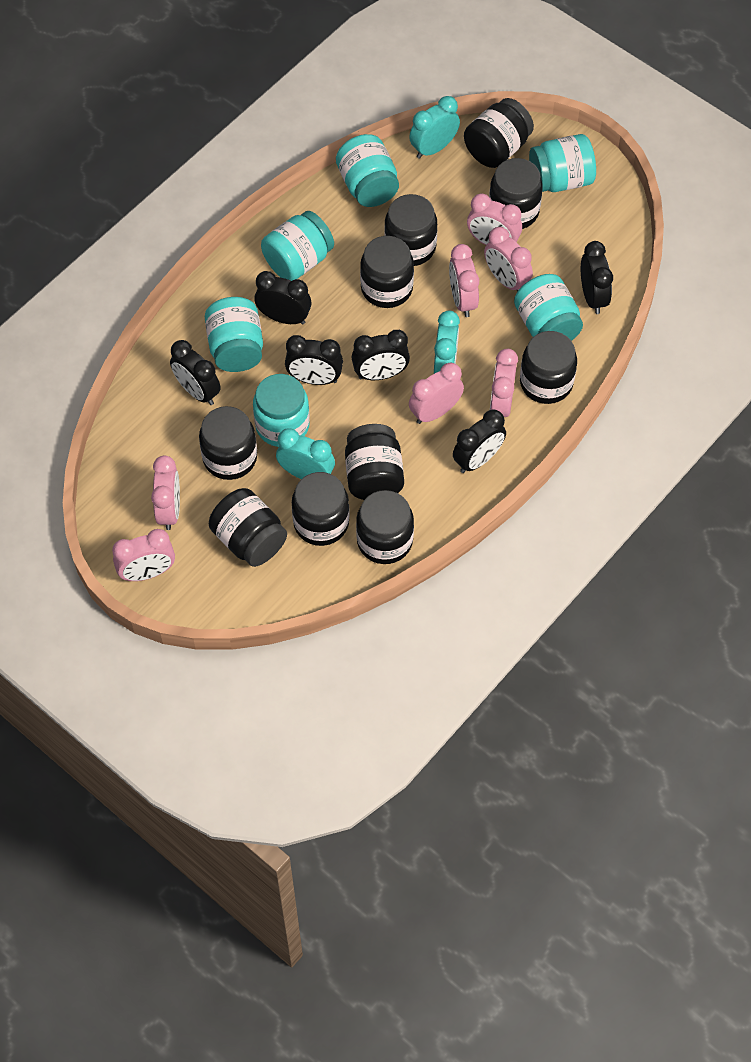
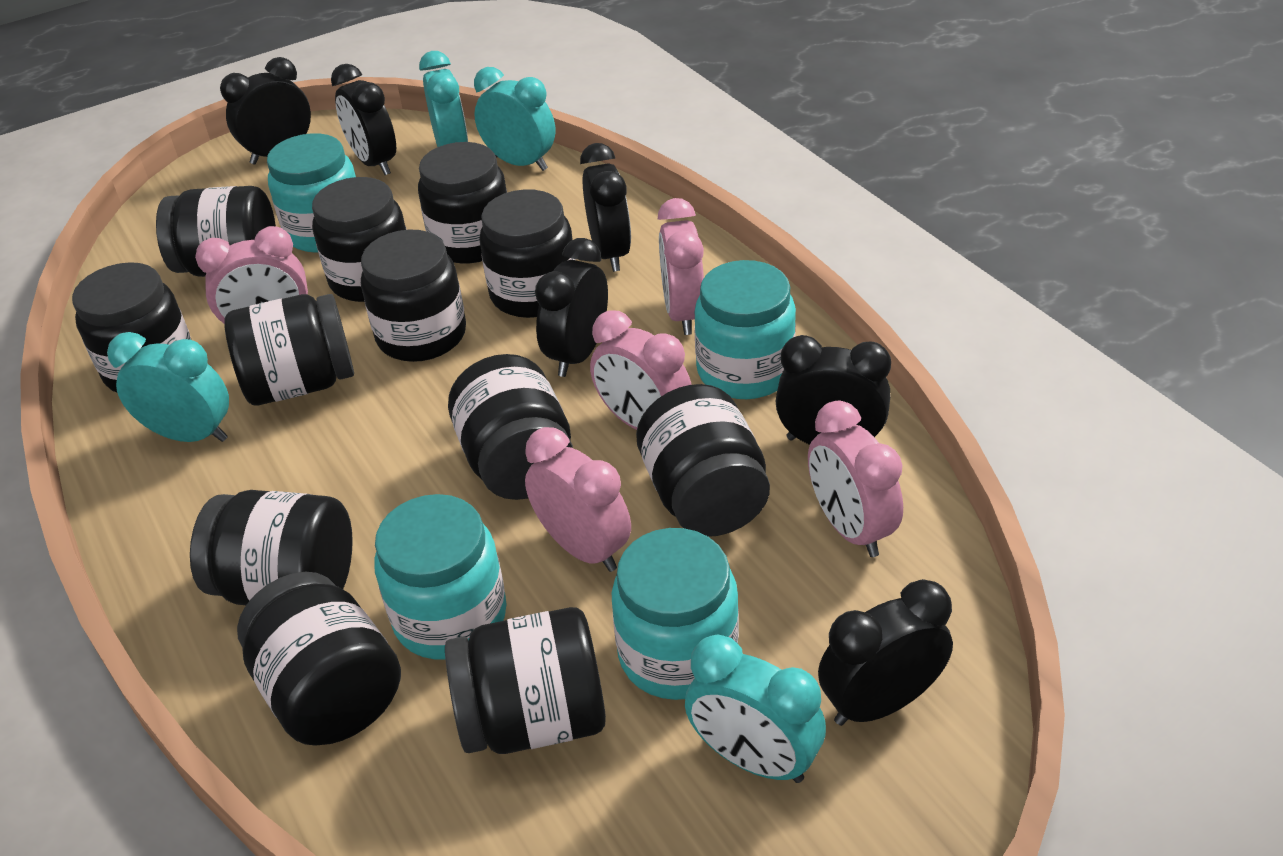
black jar: 10 -> 12
pink clock: 7 -> 5
turquoise clock: 3 -> 4
turquoise jar: 6 -> 4

